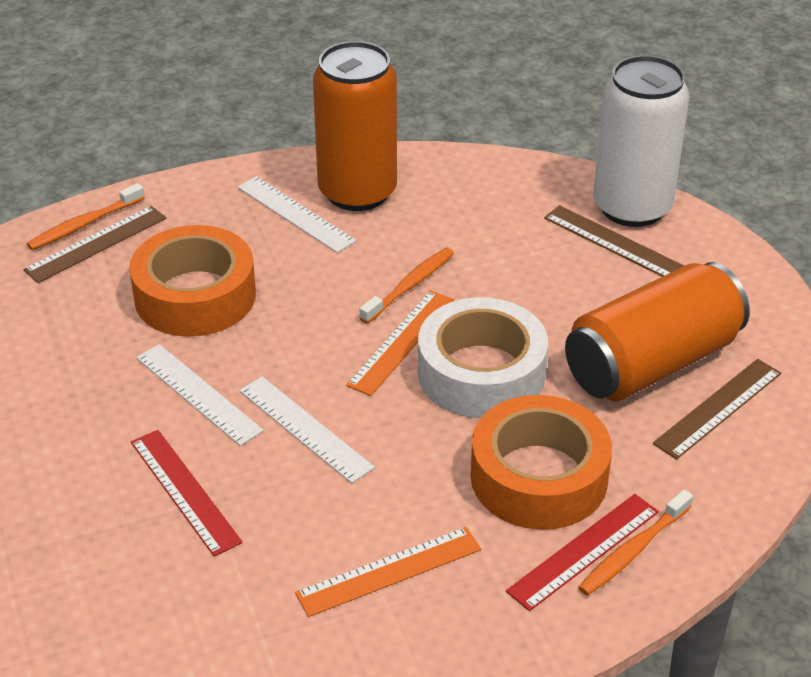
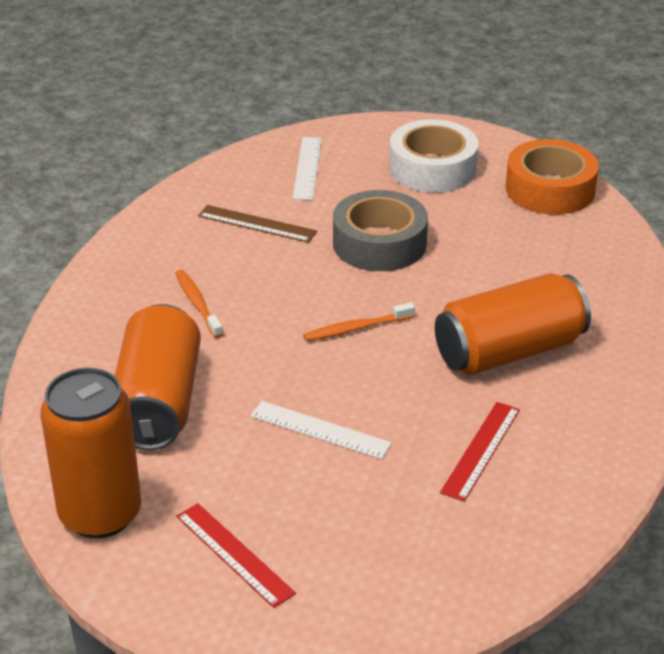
brown ruler: 3 -> 1
grey tape: 0 -> 1
orange can: 2 -> 3
orange ruler: 2 -> 0
orange tape: 2 -> 1
orange toothbrush: 3 -> 2
white can: 1 -> 0
white ruler: 3 -> 2

